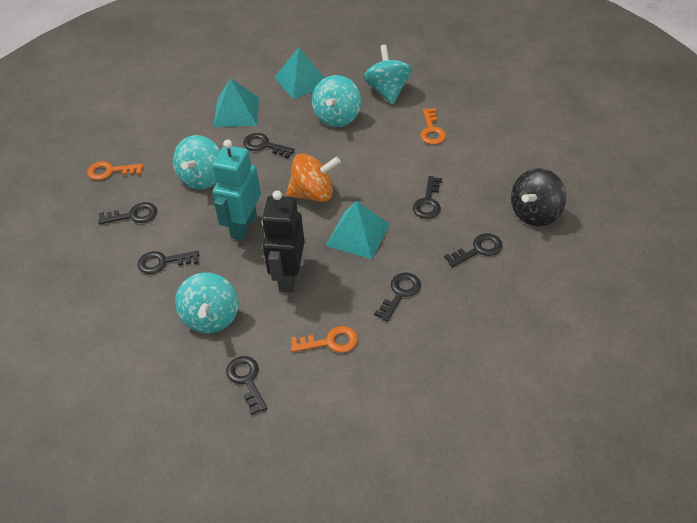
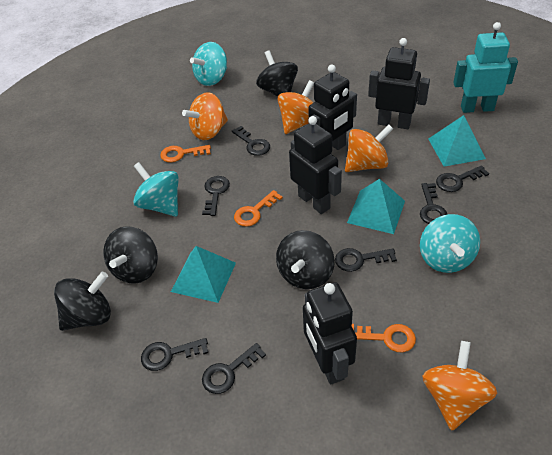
black robot: 1 -> 4
black spinning top: 1 -> 4
orange spinning top: 1 -> 4
turquoise spinning top: 4 -> 3

